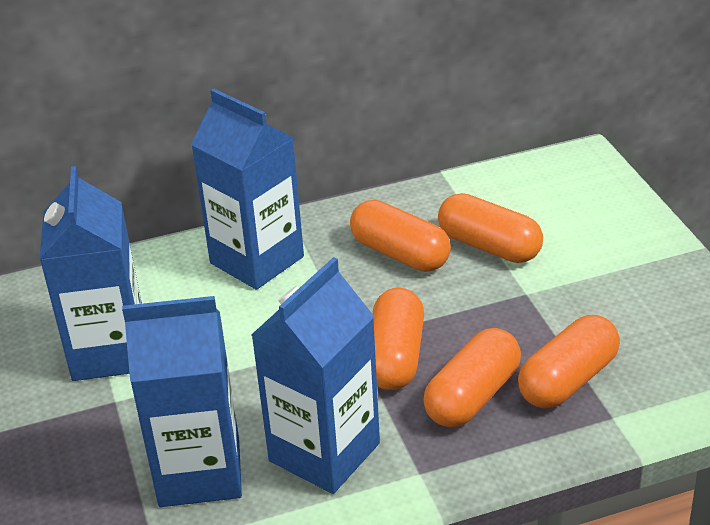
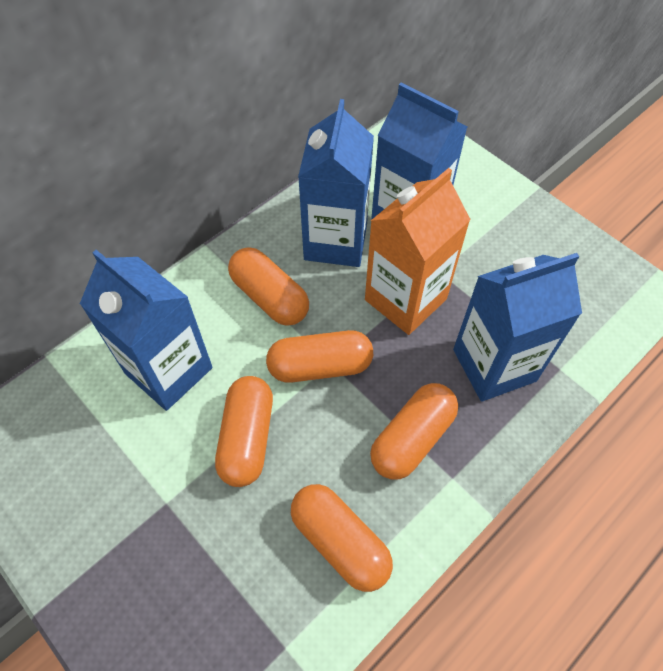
orange carton: 0 -> 1

